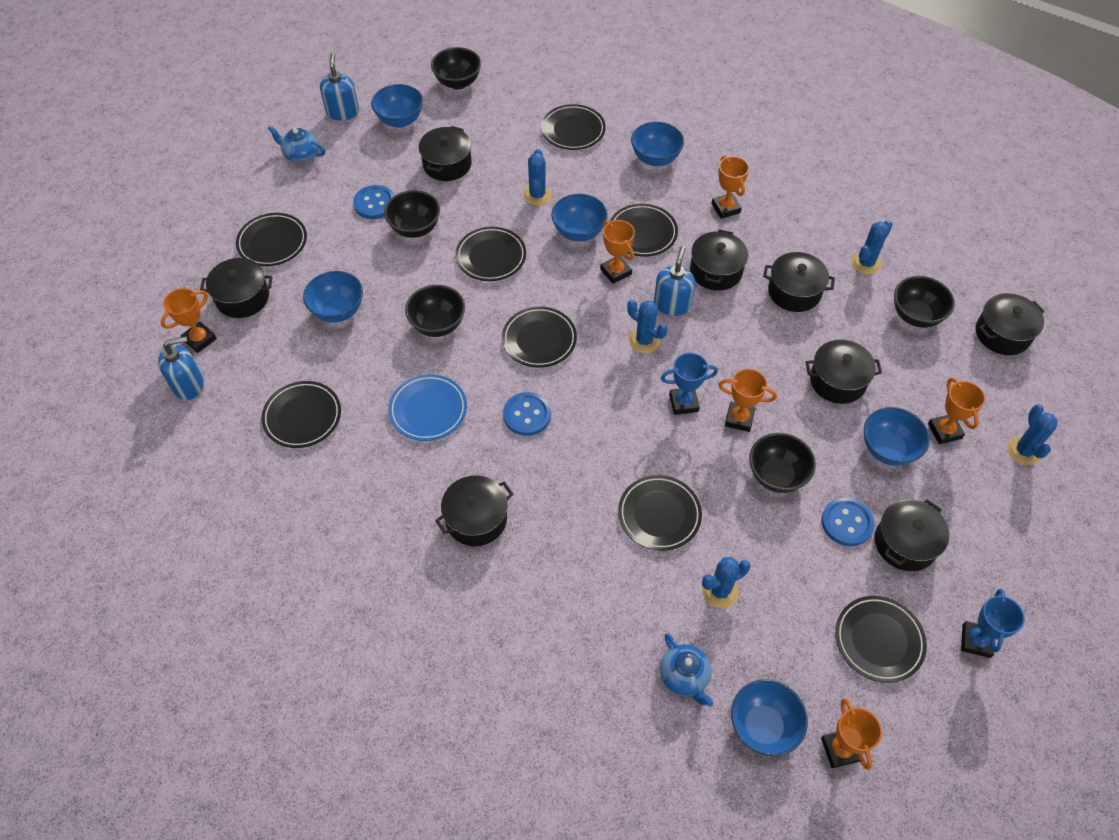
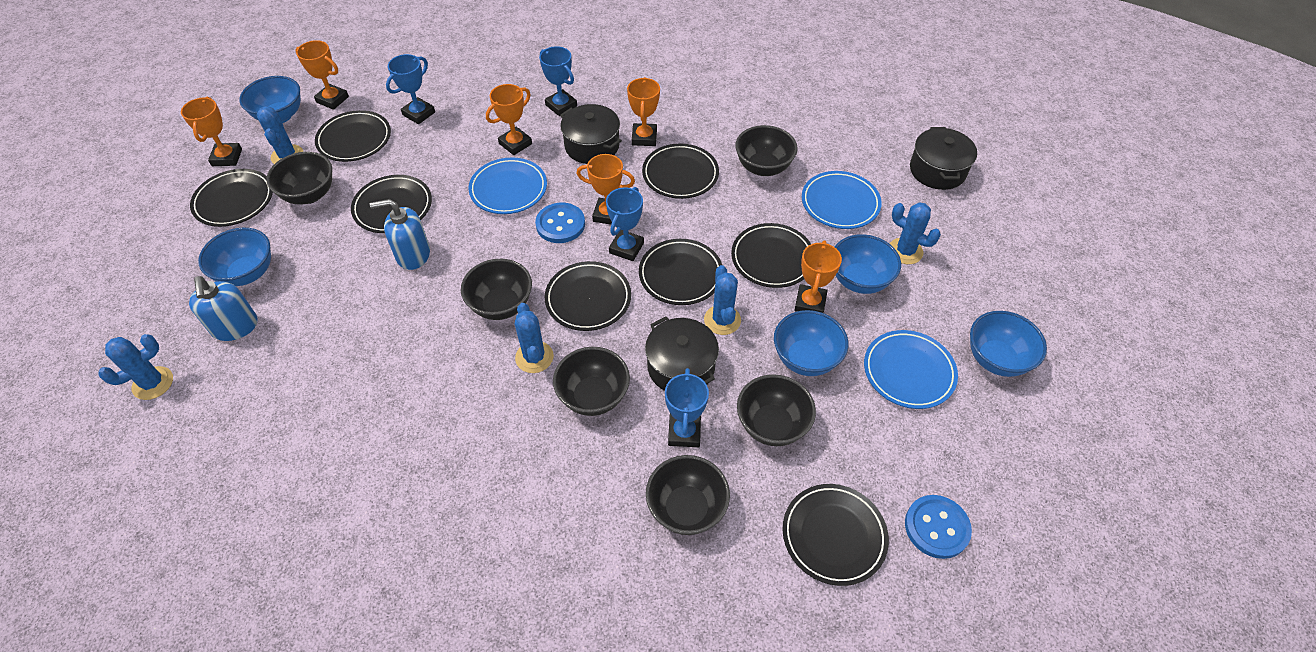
black bowl: 5 -> 6
black pot: 8 -> 3
blue bowl: 6 -> 5
blue button: 3 -> 2
blue plate: 1 -> 3
blue soap dispenser: 3 -> 2
blue teapot: 2 -> 0
blue trophy: 2 -> 4

